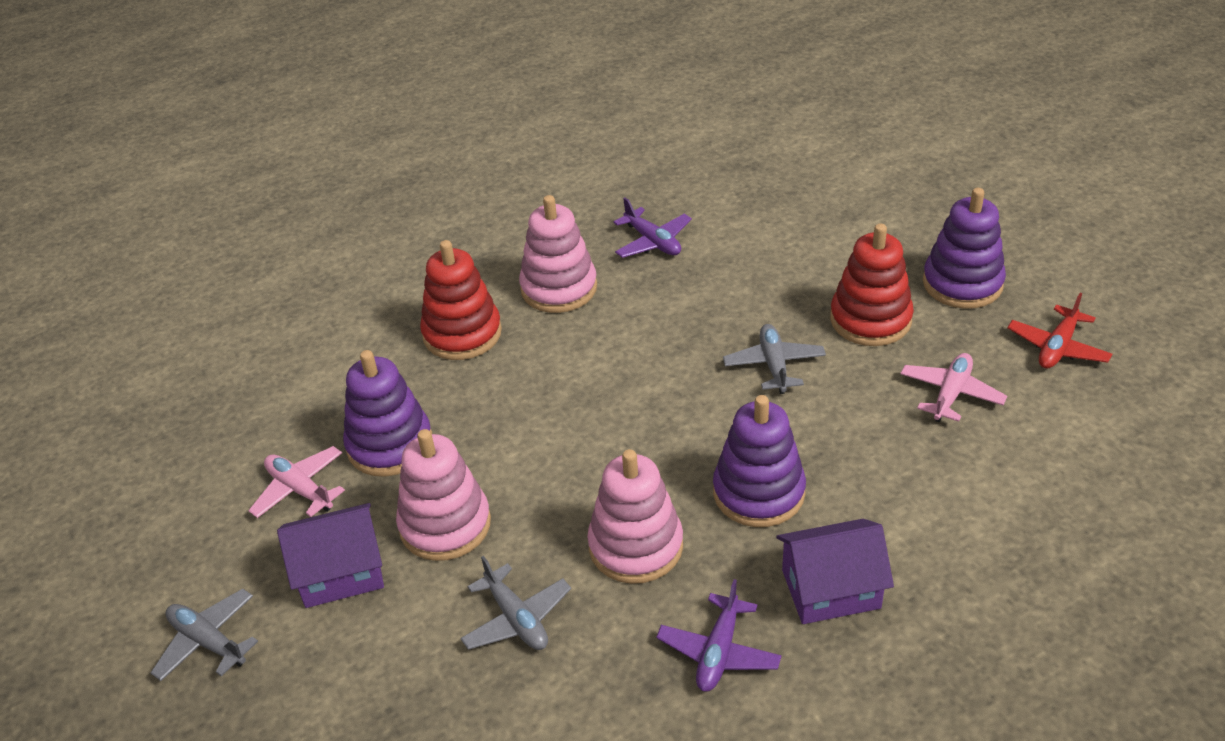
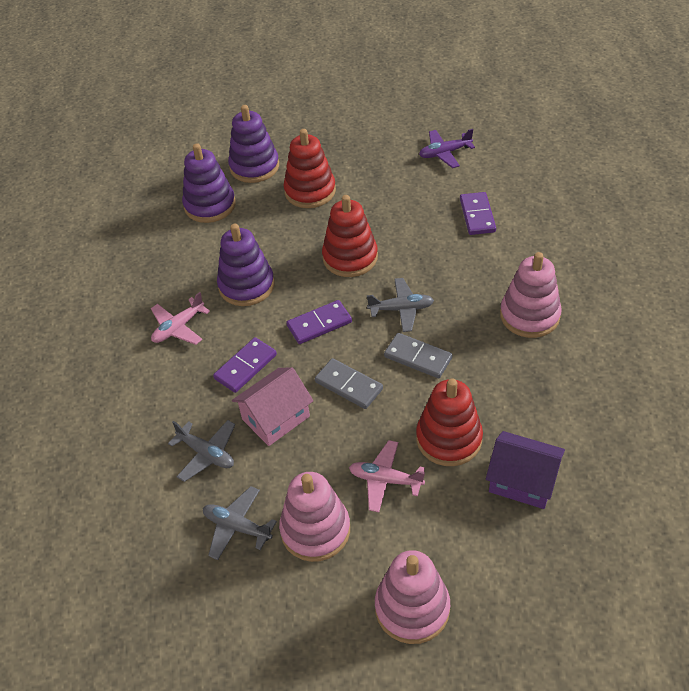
grey domino: 0 -> 2
pink house: 0 -> 1
purple domino: 0 -> 3
purple house: 2 -> 1
purple plane: 2 -> 1
red plane: 1 -> 0
red stacking toy: 2 -> 3

